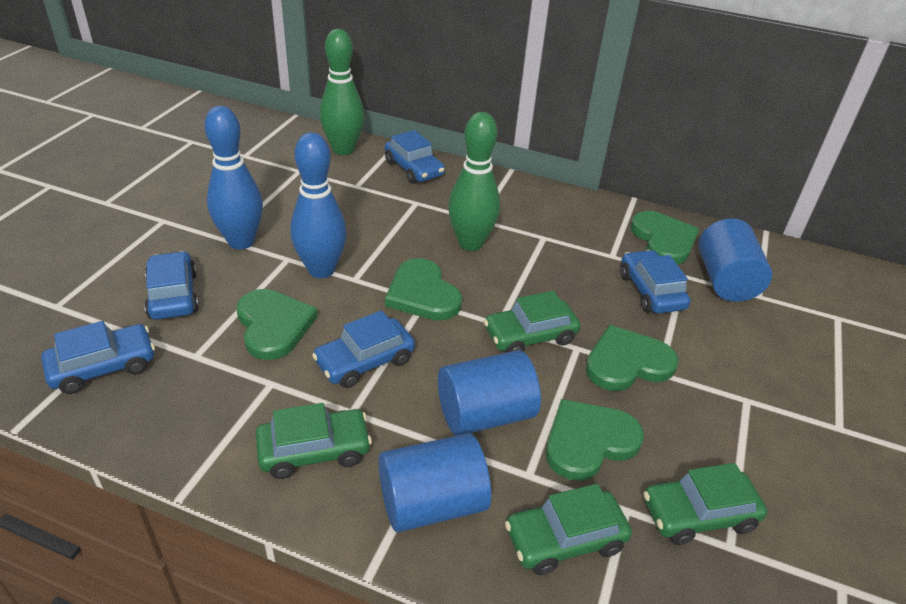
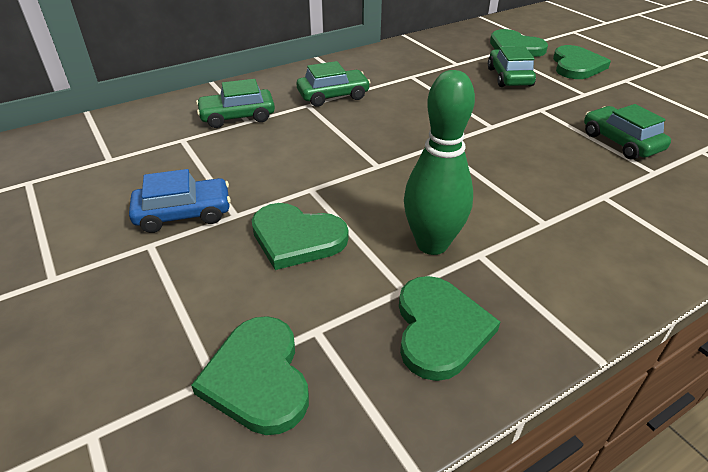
blue bowling pin: 2 -> 0
blue car: 5 -> 1
blue cylinder: 3 -> 0
green bowling pin: 2 -> 1

